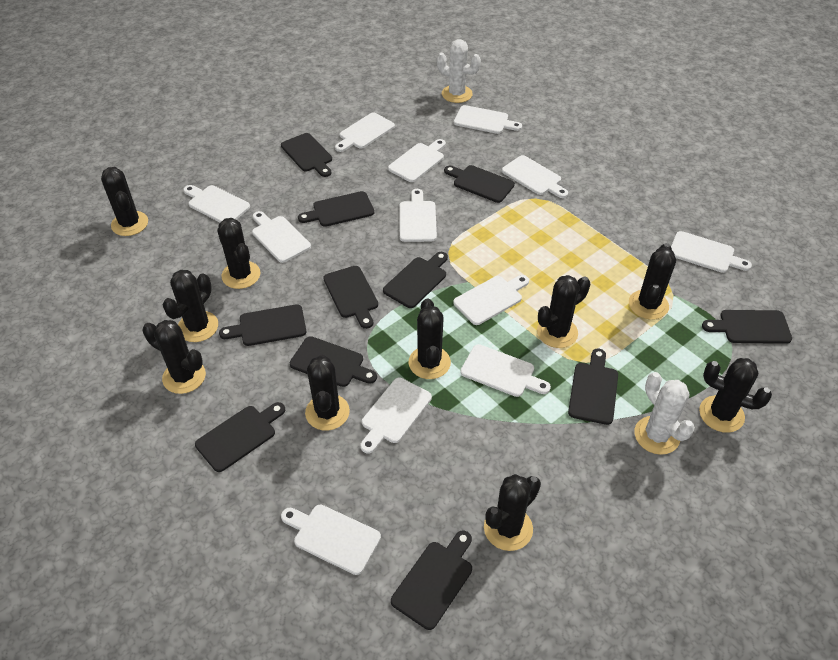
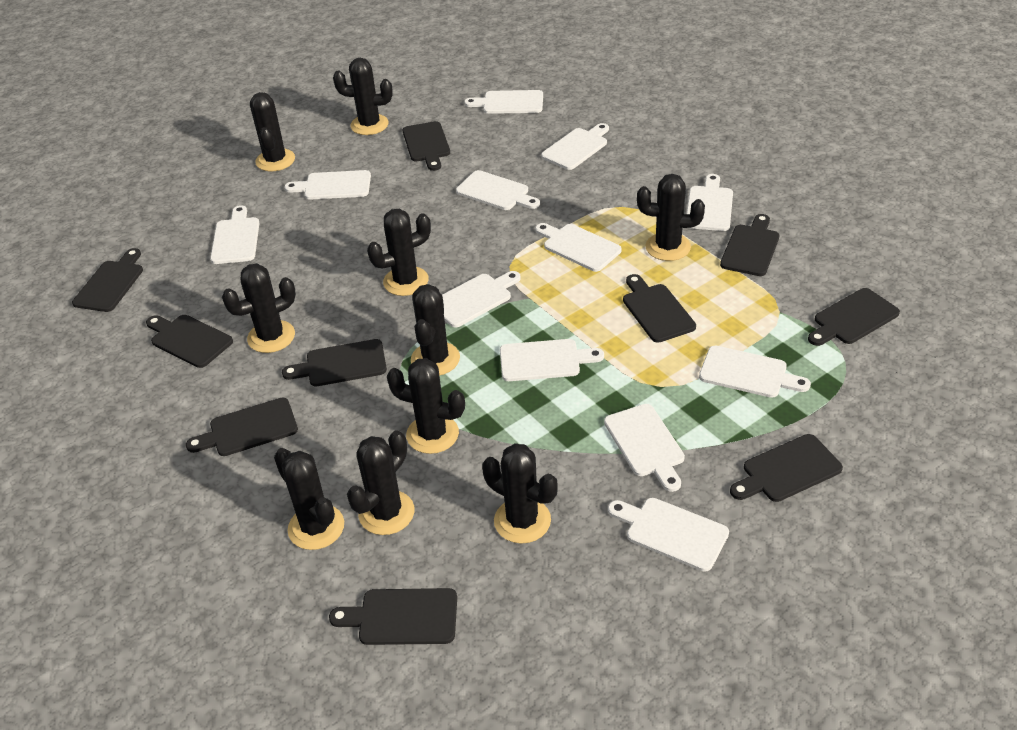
black cutting board: 11 -> 10
white cactus: 2 -> 0

